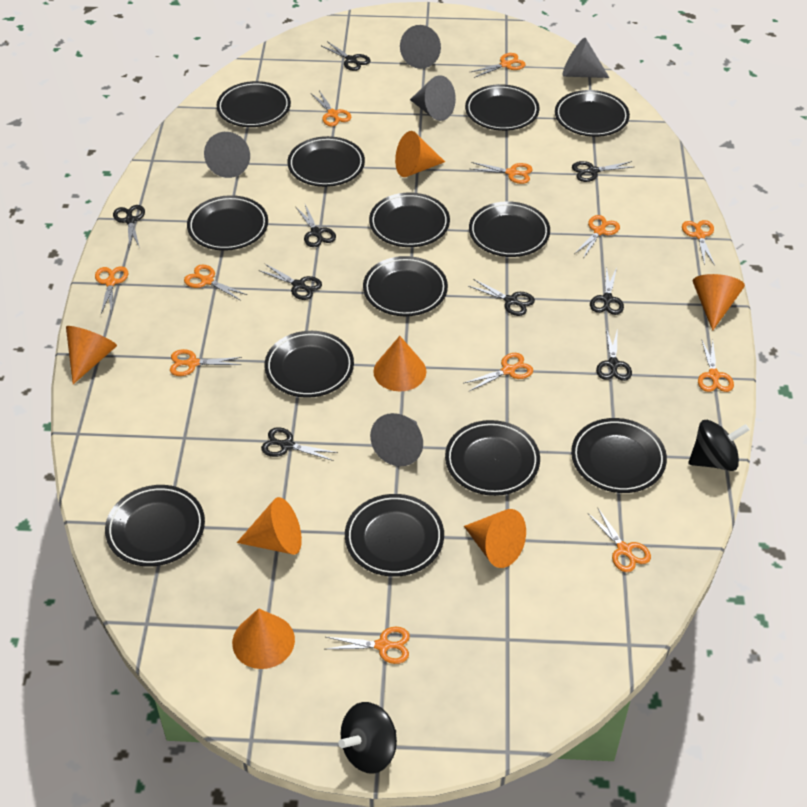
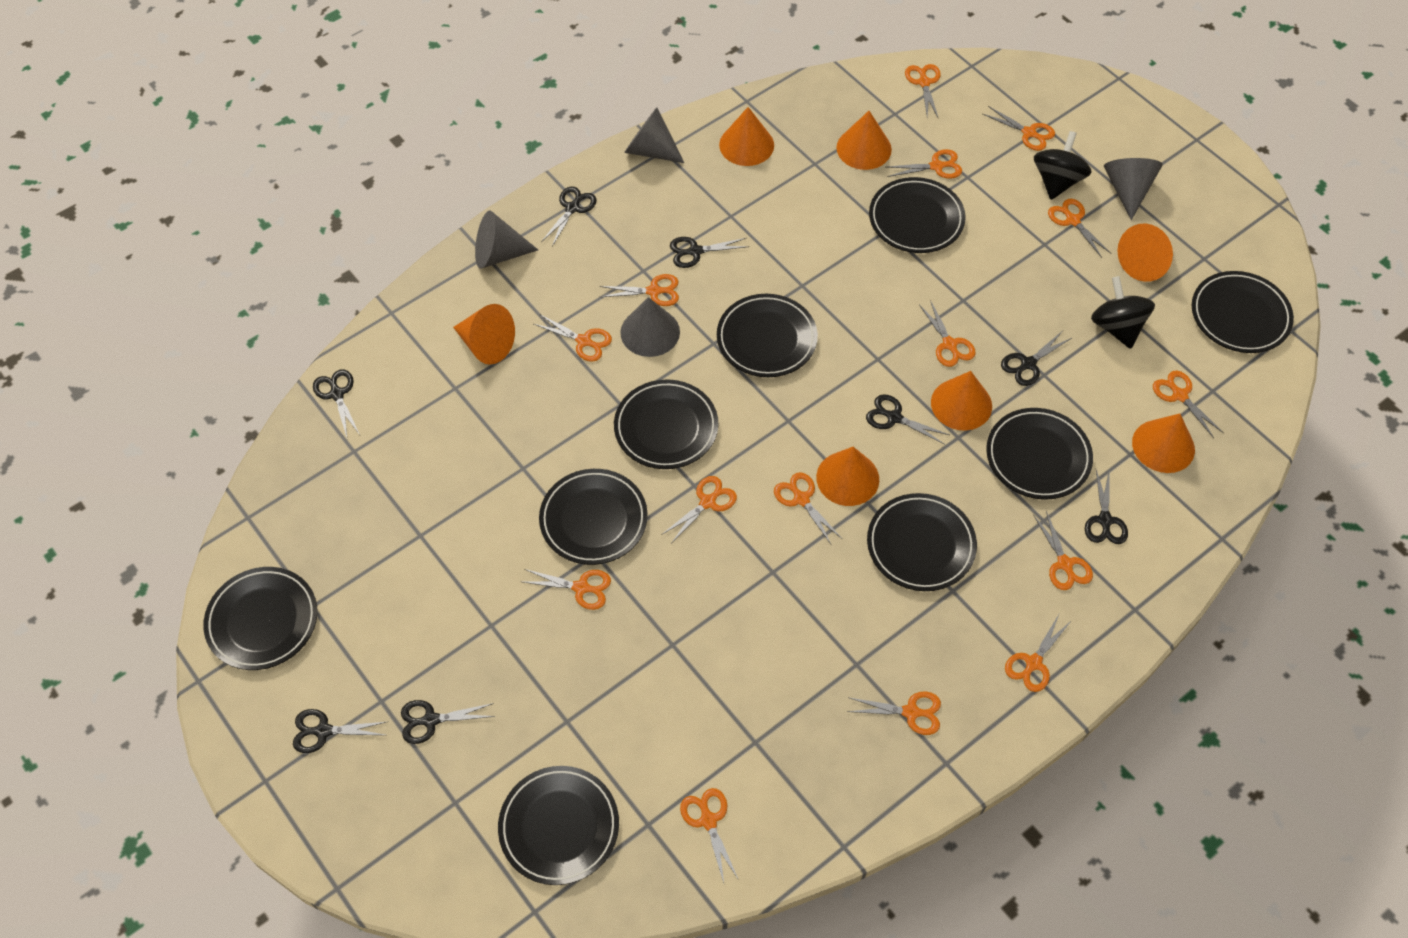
black plate: 13 -> 9
black scissors: 9 -> 8
grey cone: 5 -> 4
orange scissors: 12 -> 15

